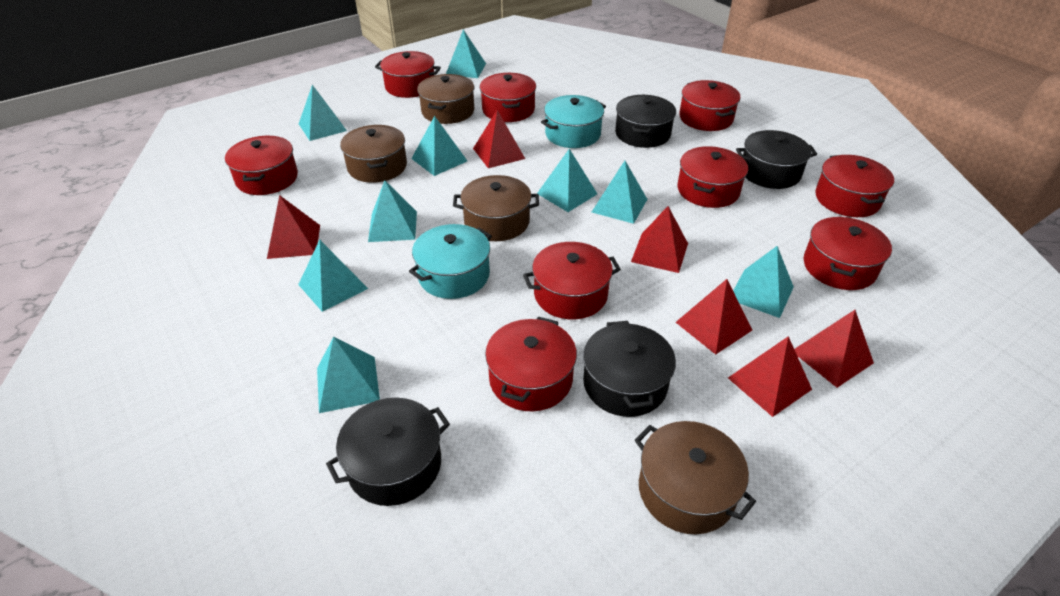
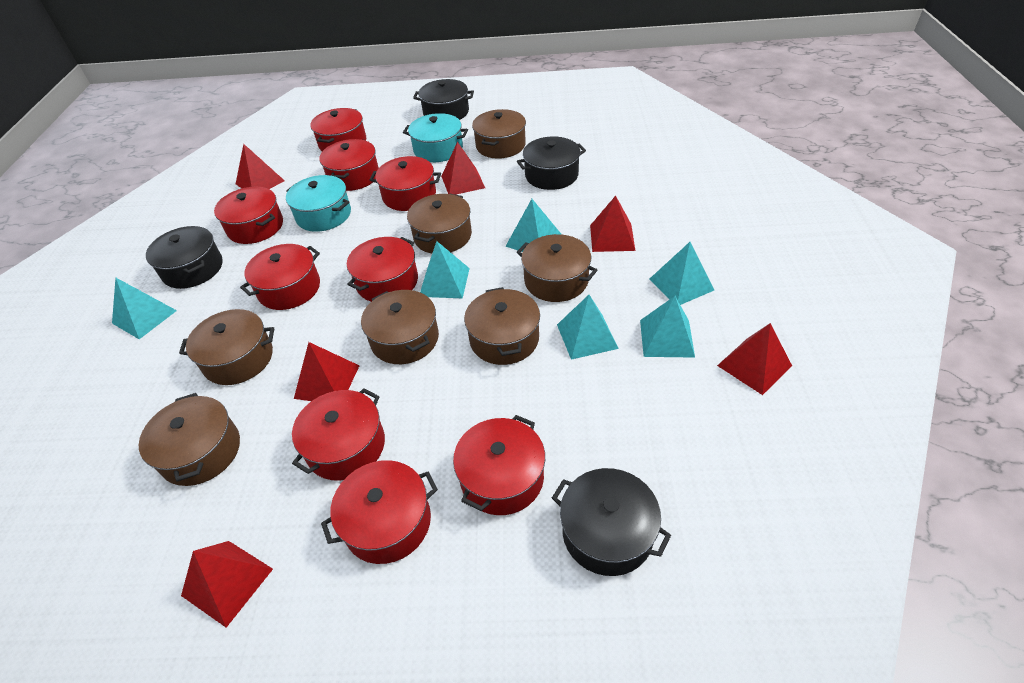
brown pot: 4 -> 7
turquoise pyramid: 9 -> 6

